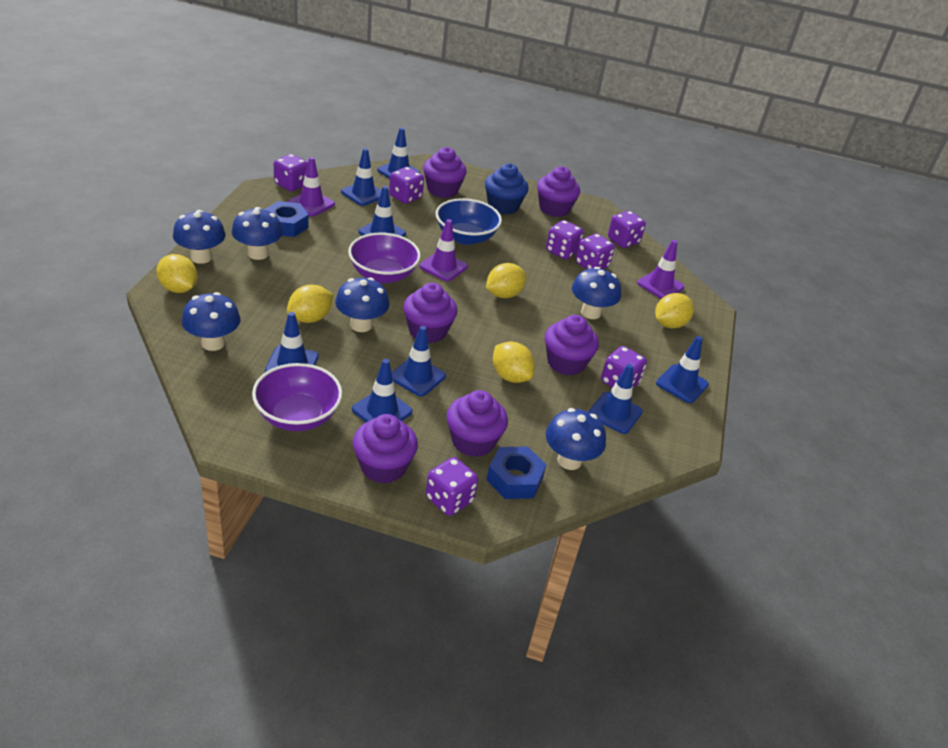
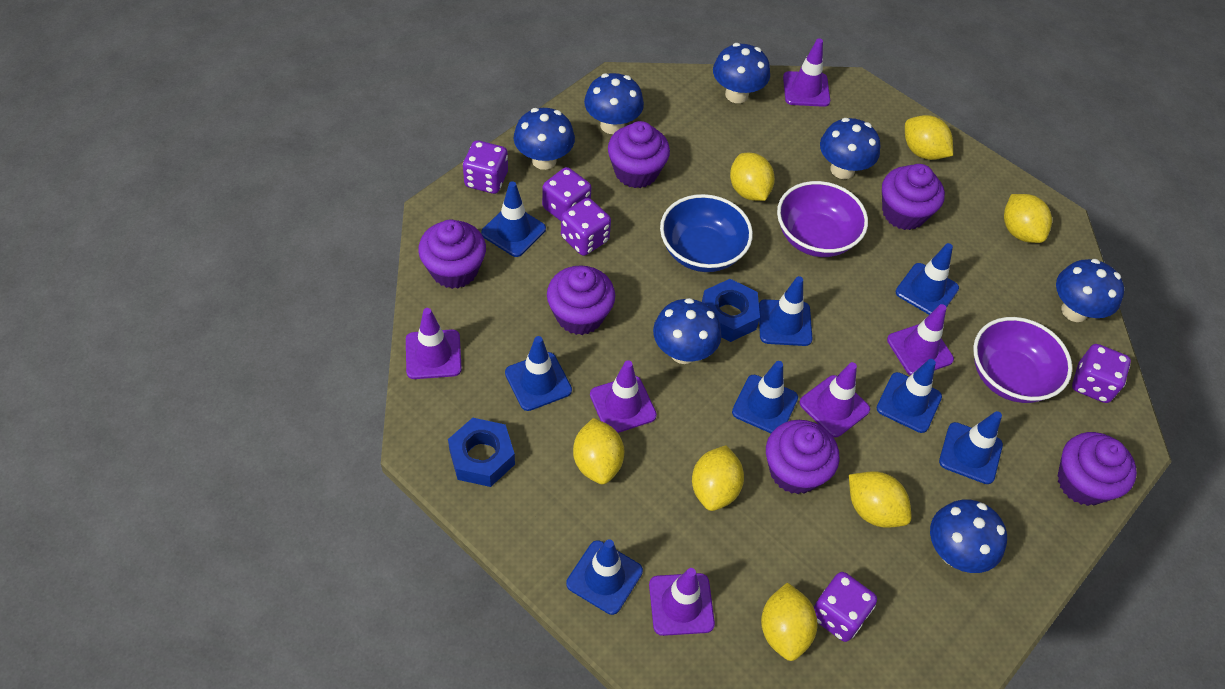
blue cupcake: 1 -> 0
blue mushroom: 6 -> 7
purple dice: 7 -> 5
purple traffic cone: 3 -> 6
yellow lemon: 5 -> 7

